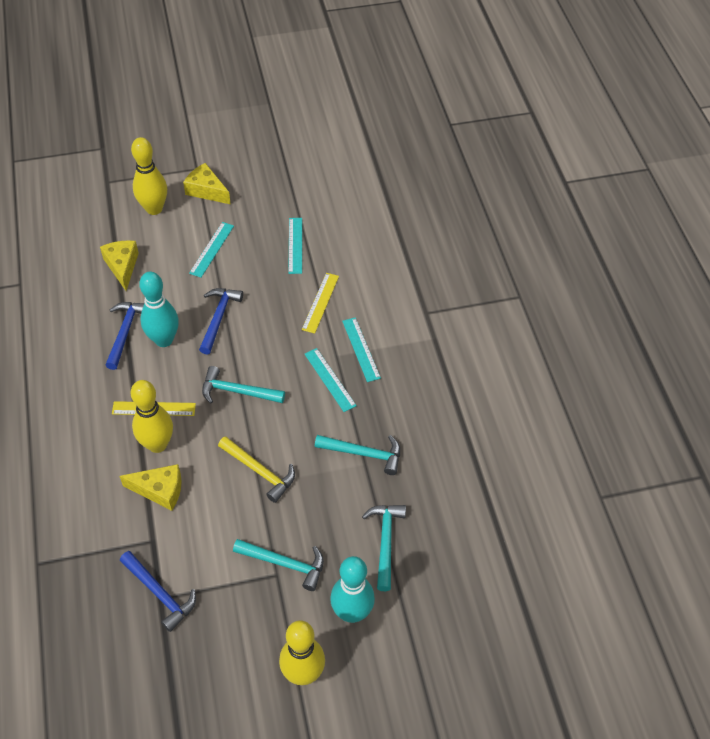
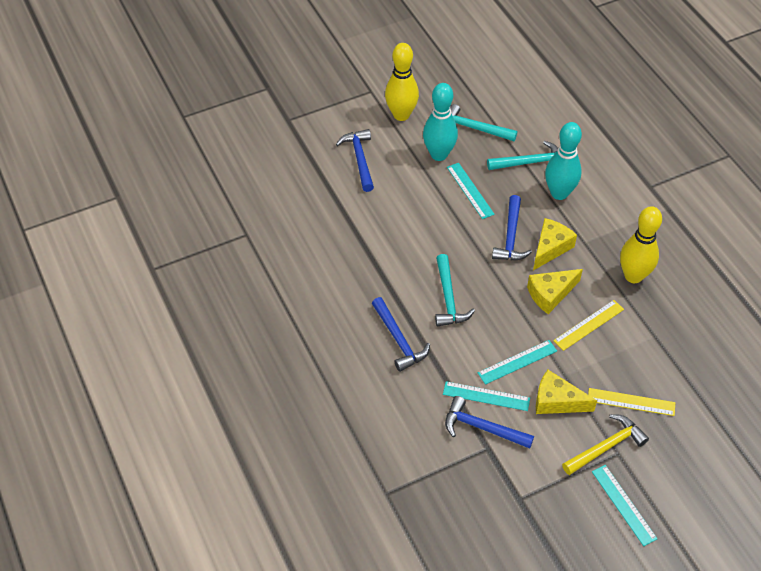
blue hammer: 3 -> 4
turquoise hammer: 4 -> 3
yellow bowling pin: 3 -> 2

